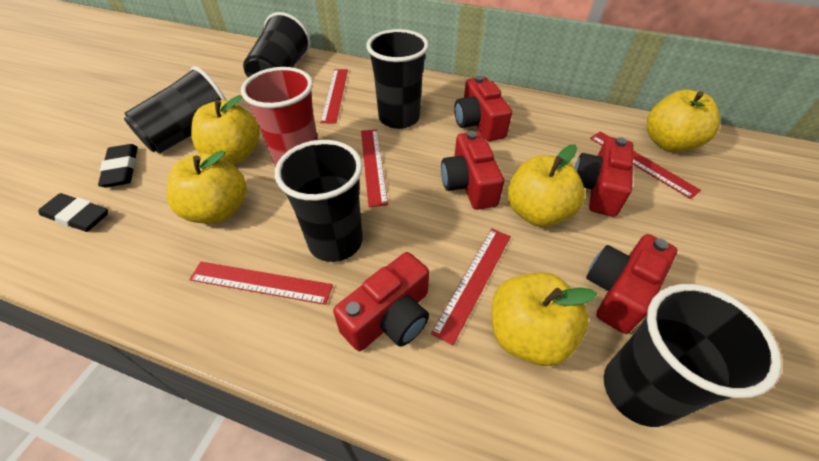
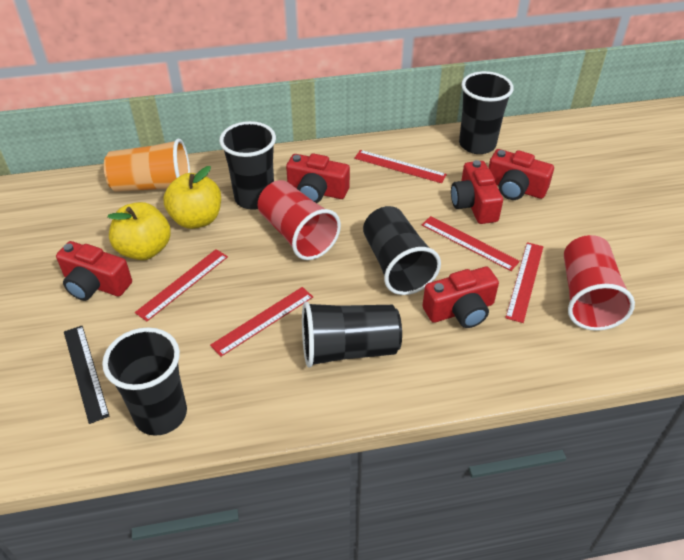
black eraser: 2 -> 0
black ruler: 0 -> 1
orange cup: 0 -> 1
red cup: 1 -> 2
yellow apple: 5 -> 2

